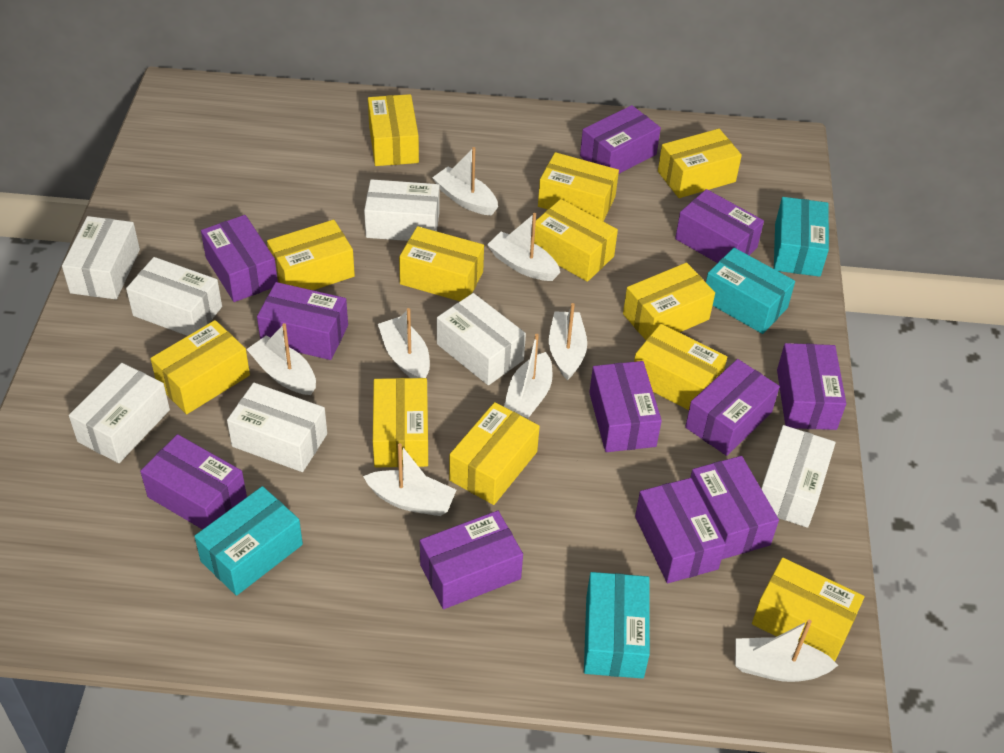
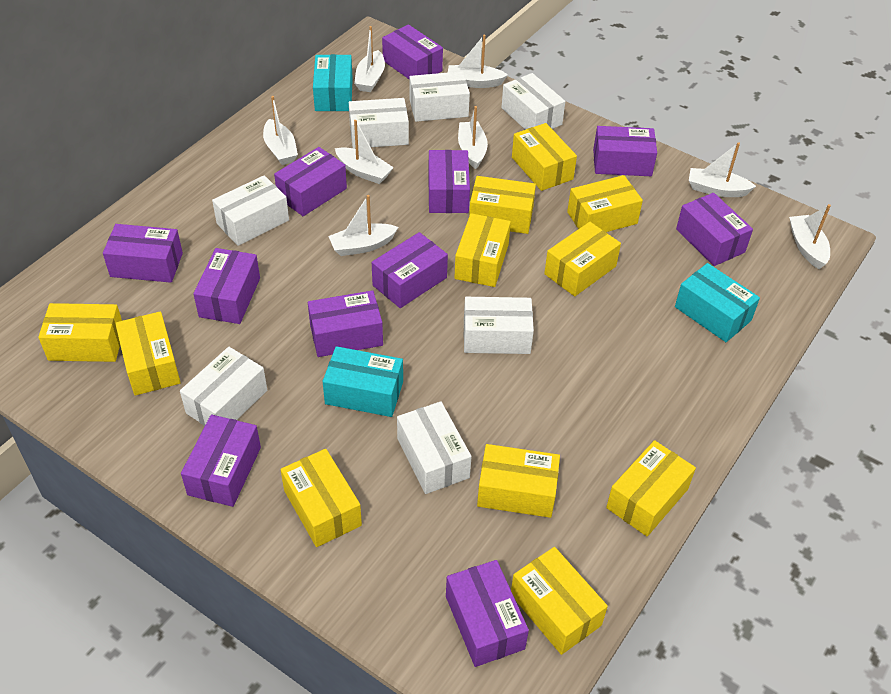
turquoise box: 4 -> 3
yellow box: 12 -> 11

